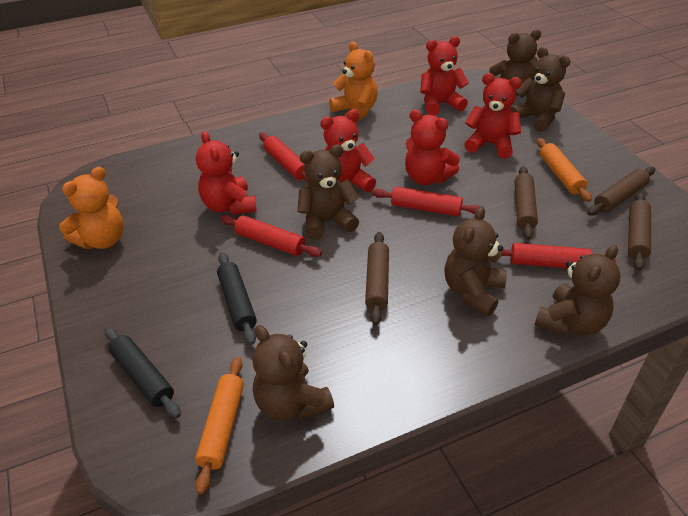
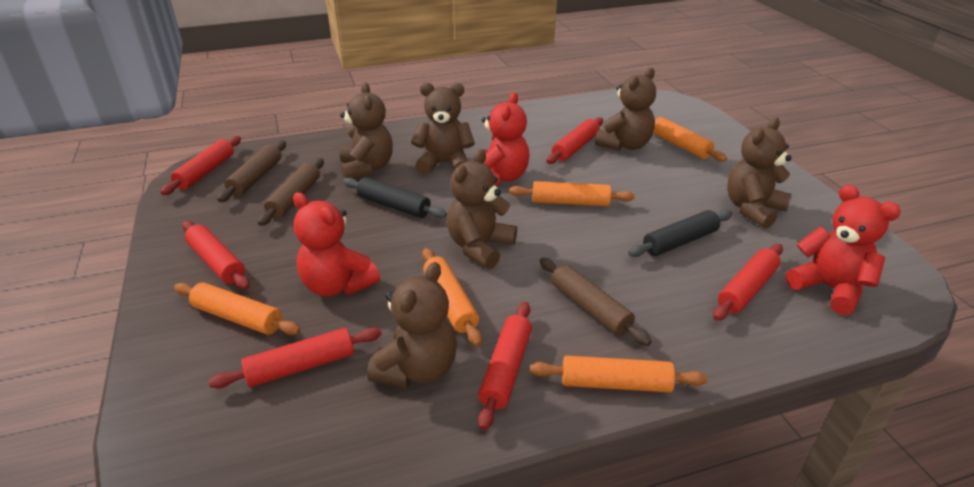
brown rolling pin: 4 -> 3
orange rolling pin: 2 -> 5
orange teddy bear: 2 -> 0
red rolling pin: 4 -> 6
red teddy bear: 5 -> 3

